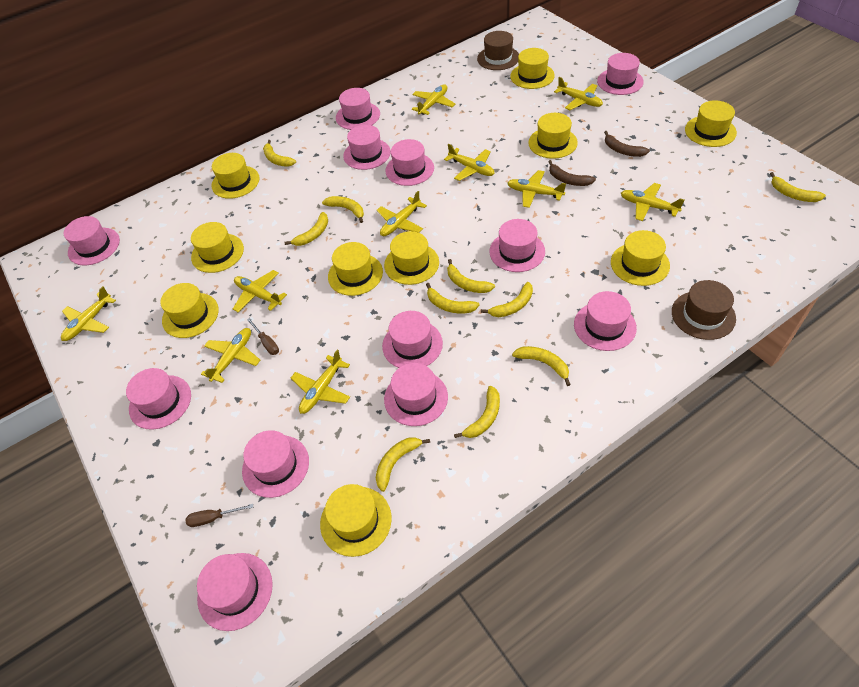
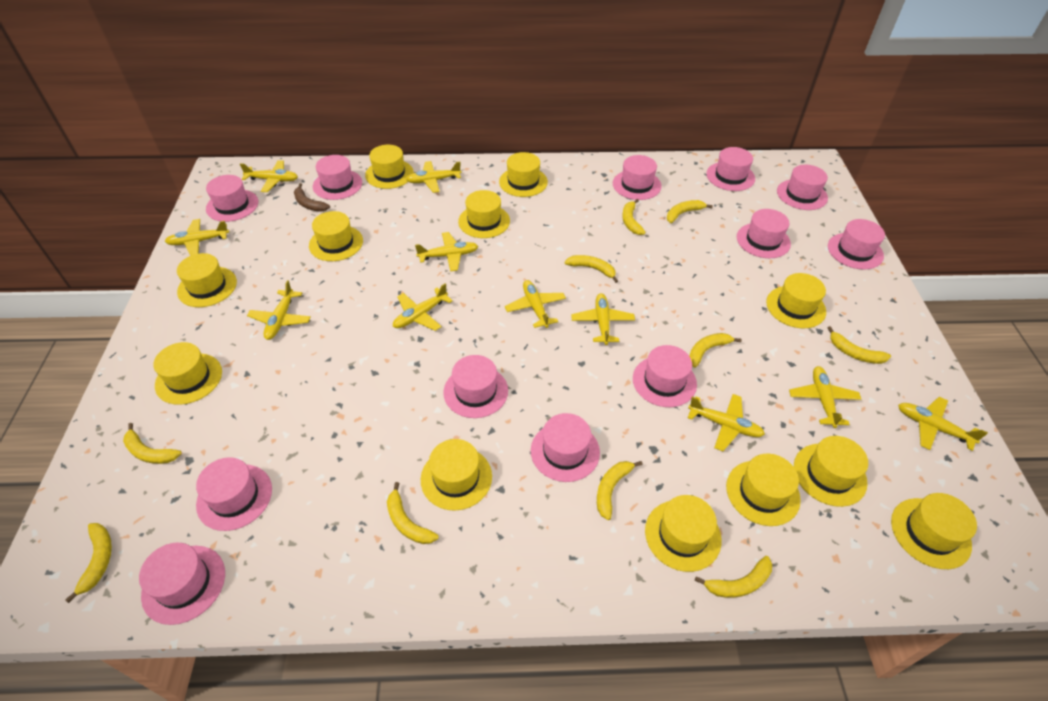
brown banana: 2 -> 1
brown hat: 2 -> 0
brown screwdriver: 2 -> 0
yellow hat: 10 -> 12
yellow plane: 10 -> 11

